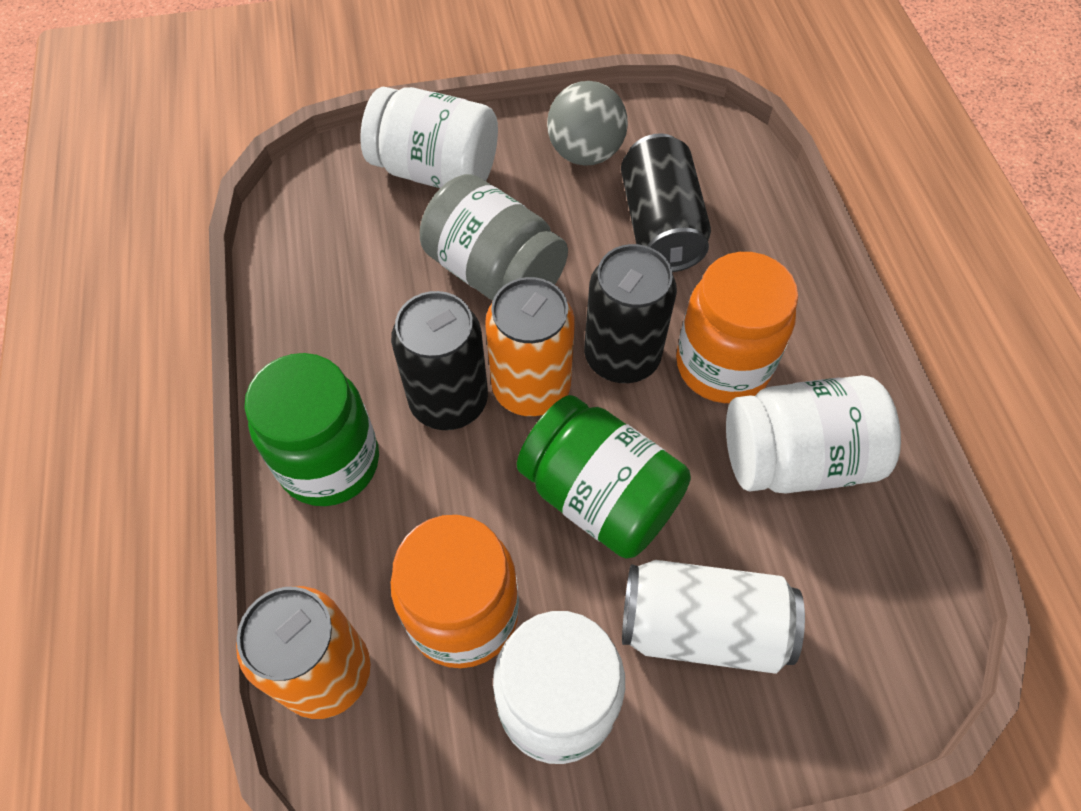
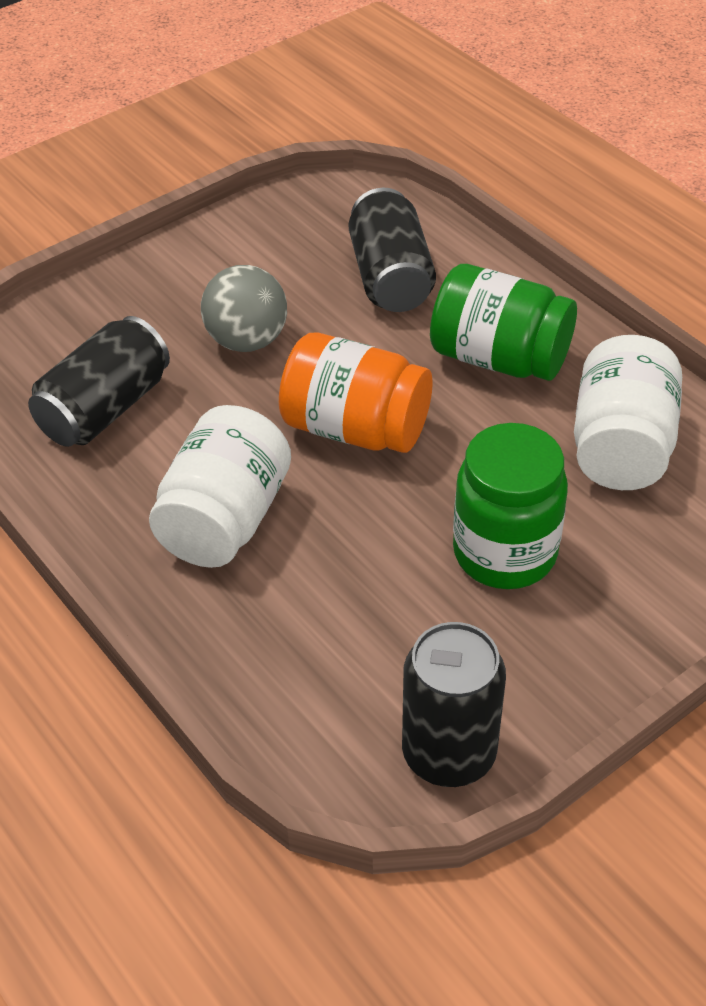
grey jar: 1 -> 0
orange can: 2 -> 0
orange jar: 2 -> 1
white can: 1 -> 0
white jar: 3 -> 2

